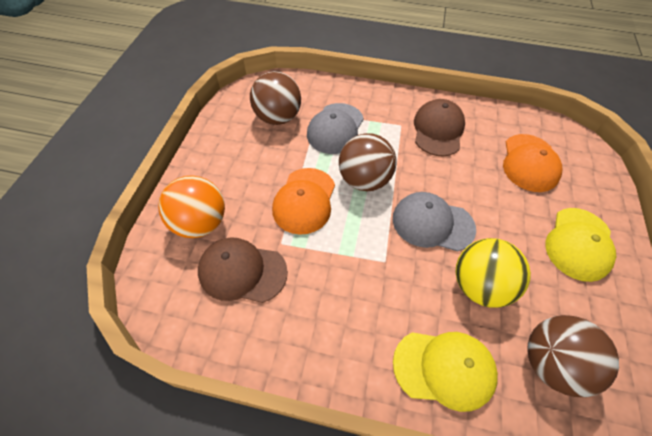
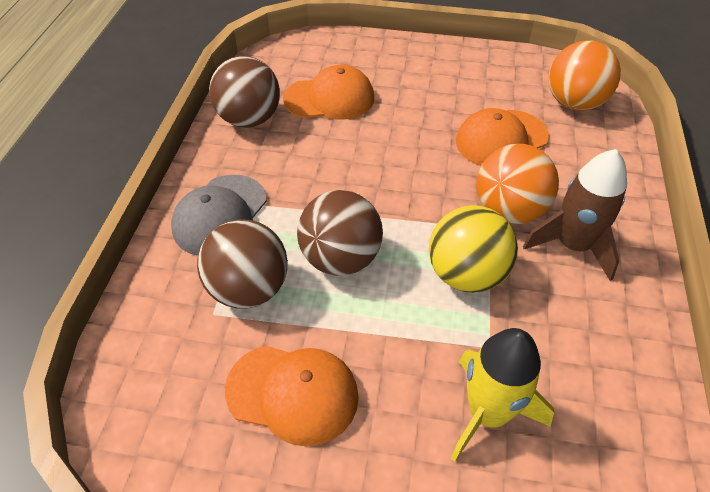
brown cap: 2 -> 0
brown rocket: 0 -> 1
grey cap: 2 -> 1
orange ball: 1 -> 2
orange cap: 2 -> 3
yellow cap: 2 -> 0
yellow rocket: 0 -> 1

